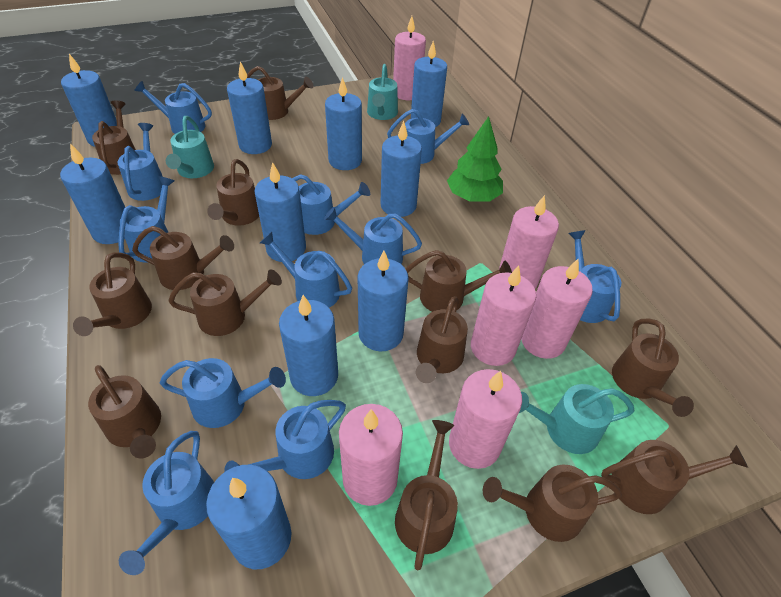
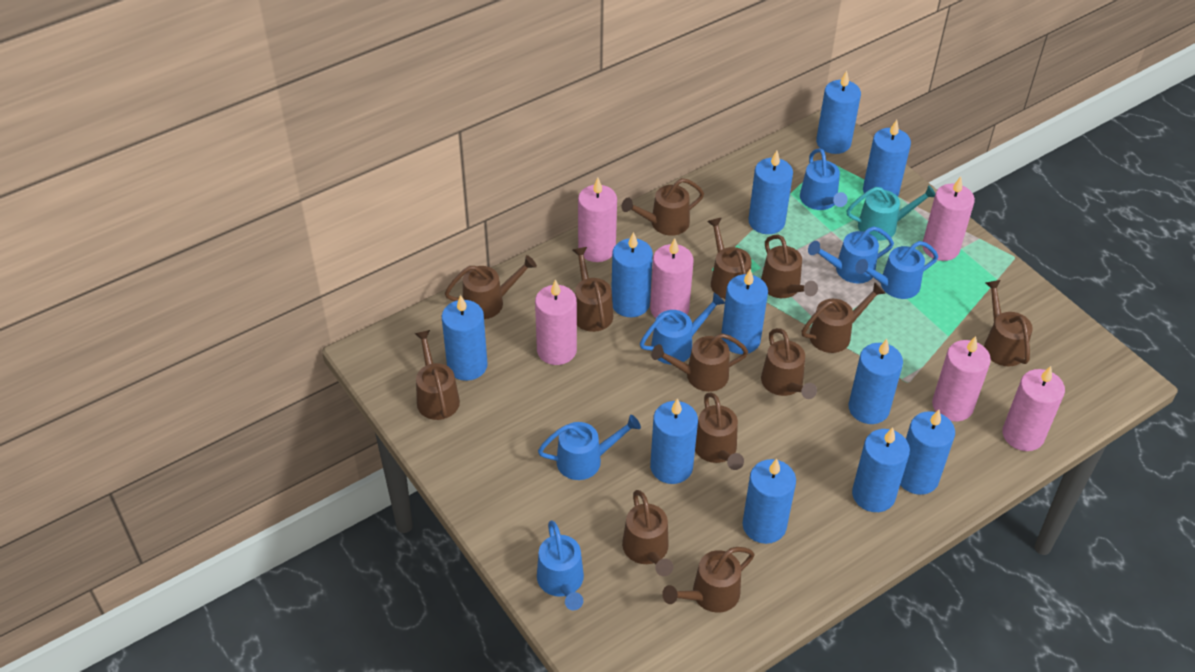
blue candle: 10 -> 11
blue watering can: 11 -> 6
green tree: 1 -> 0
turquoise watering can: 3 -> 1

